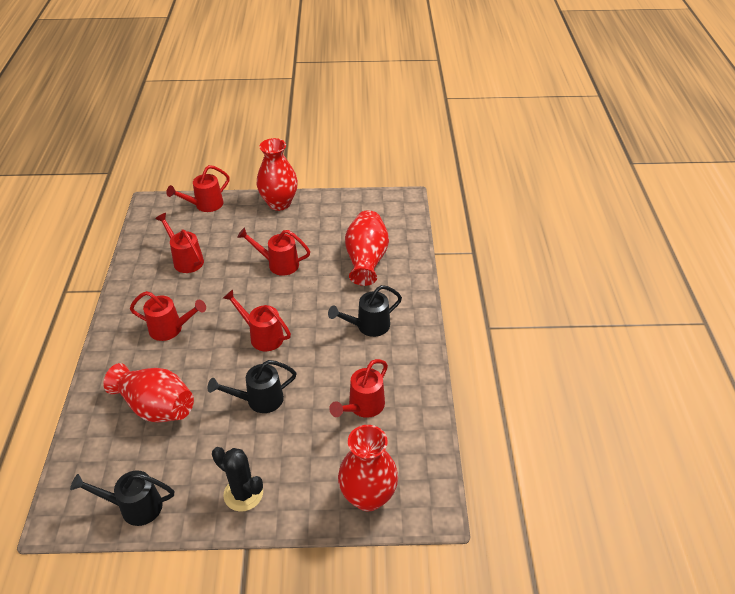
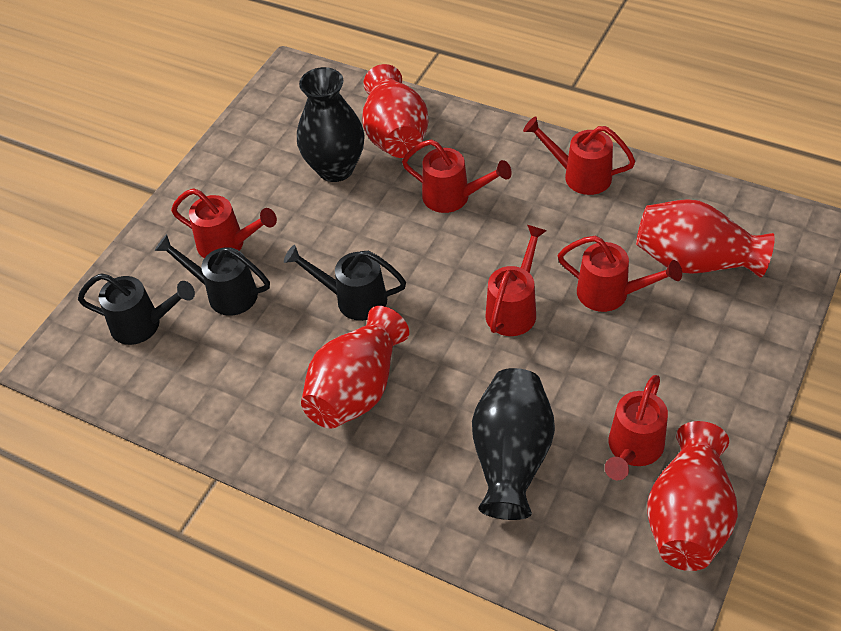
black cactus: 1 -> 0
black vase: 0 -> 2

